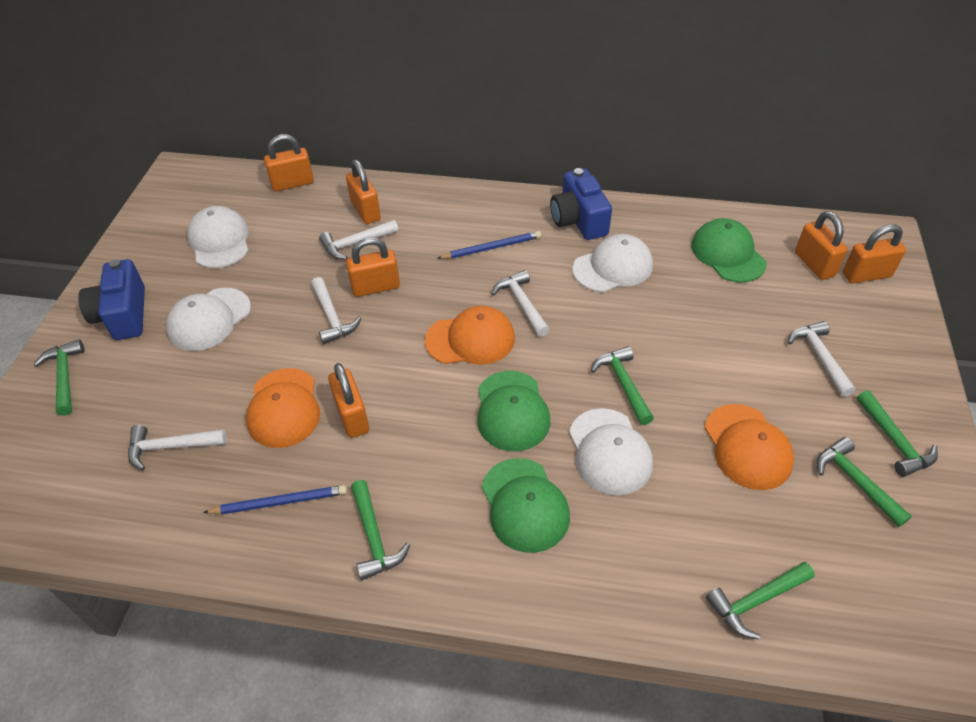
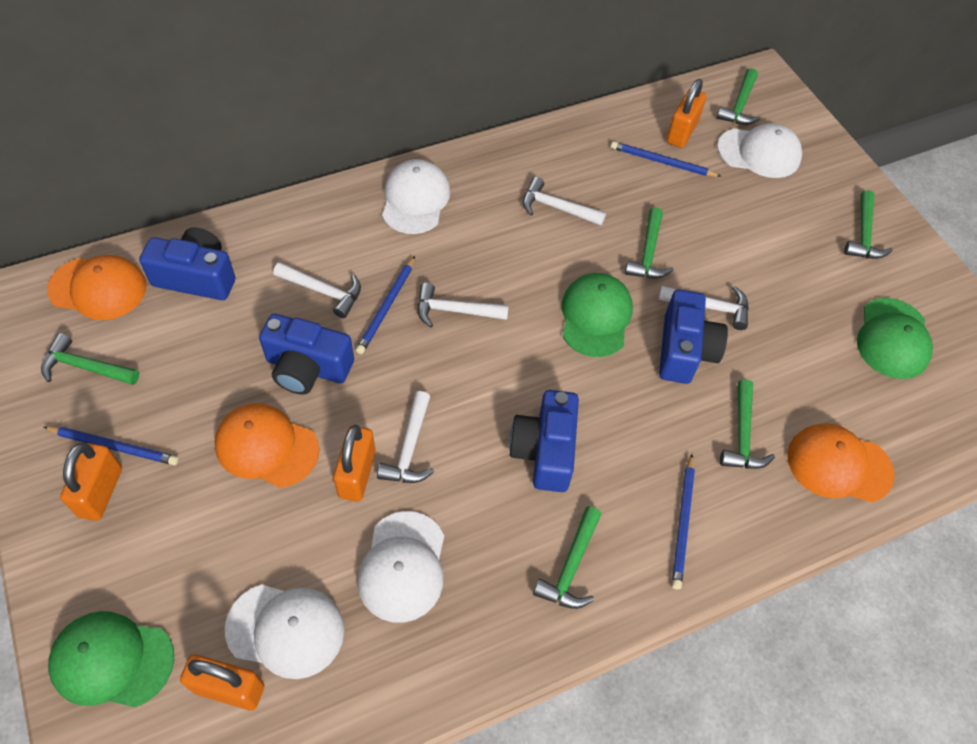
blue camera: 2 -> 4
blue pencil: 2 -> 4
orange padlock: 6 -> 4

